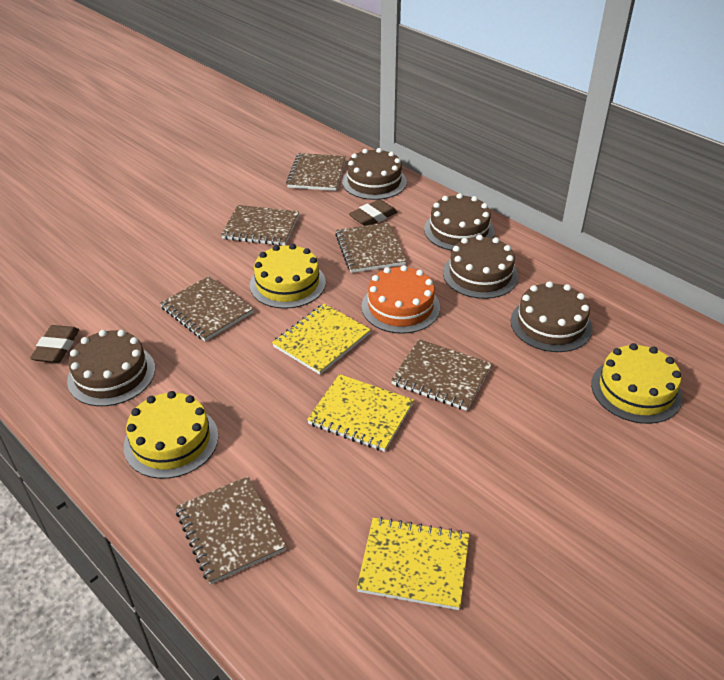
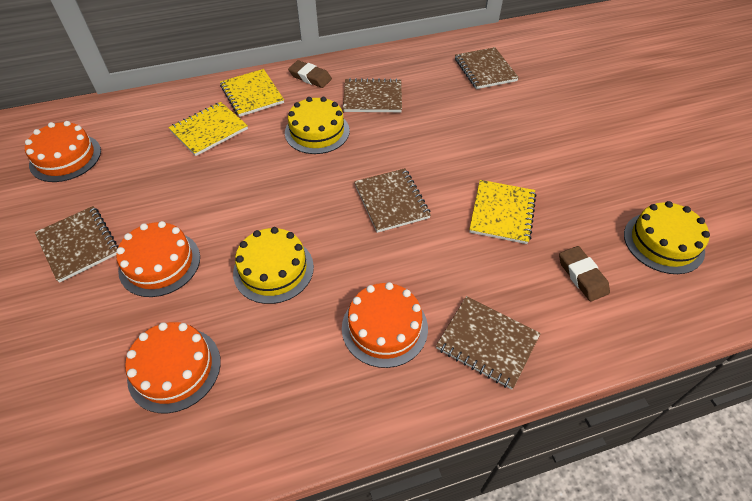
brown cake: 5 -> 0
brown notebook: 6 -> 5
orange cake: 1 -> 4

